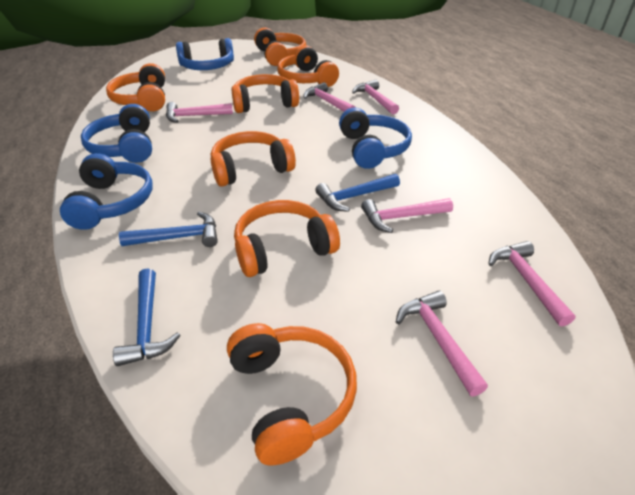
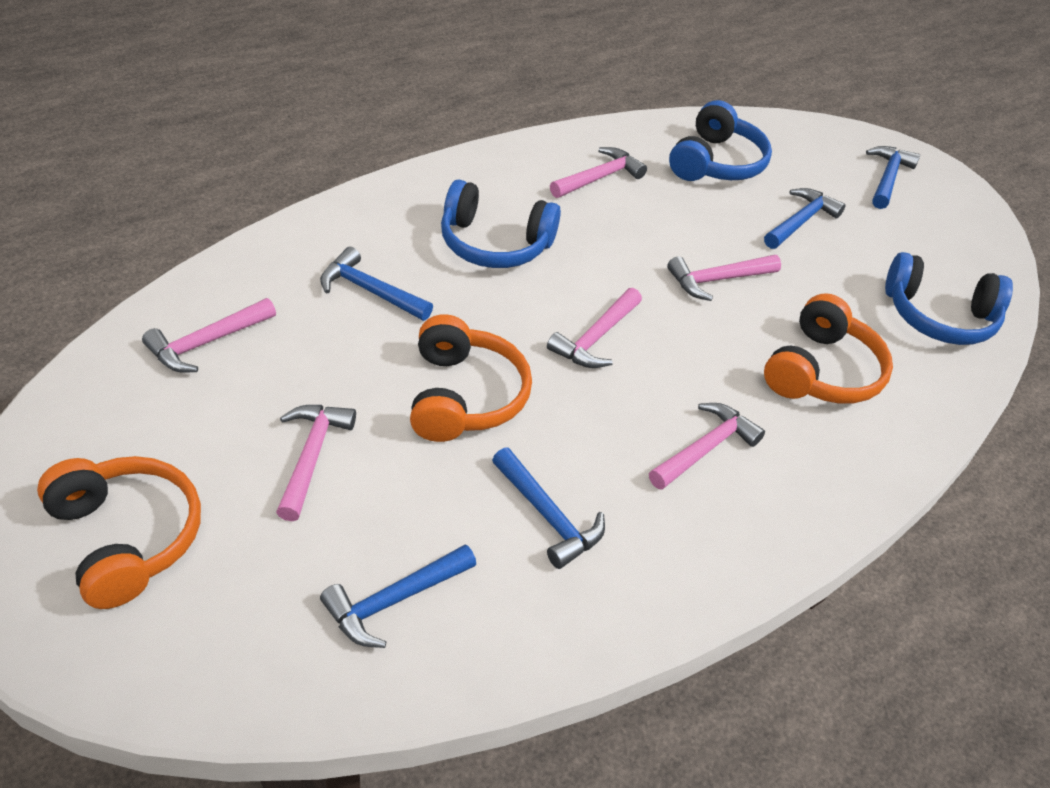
blue hammer: 3 -> 5
blue headphones: 4 -> 3
orange headphones: 7 -> 3

